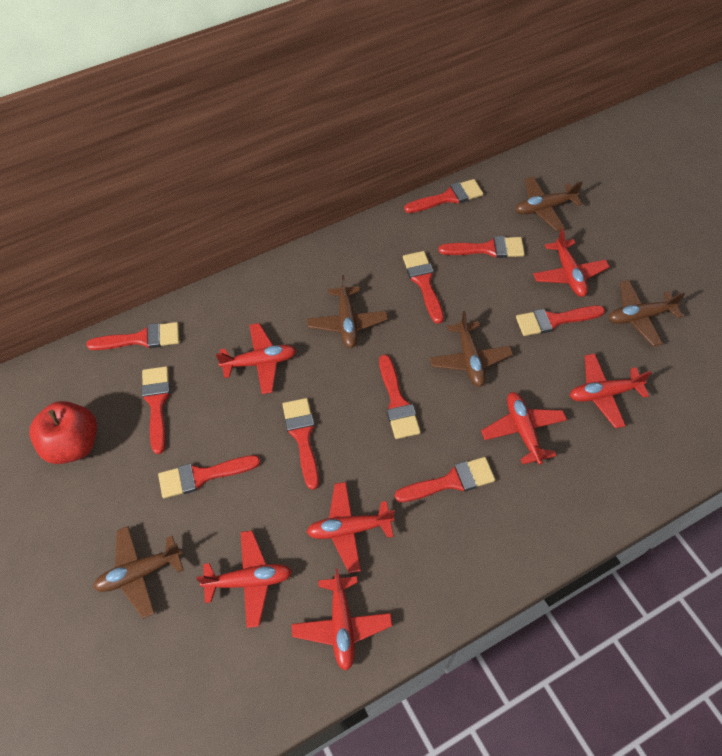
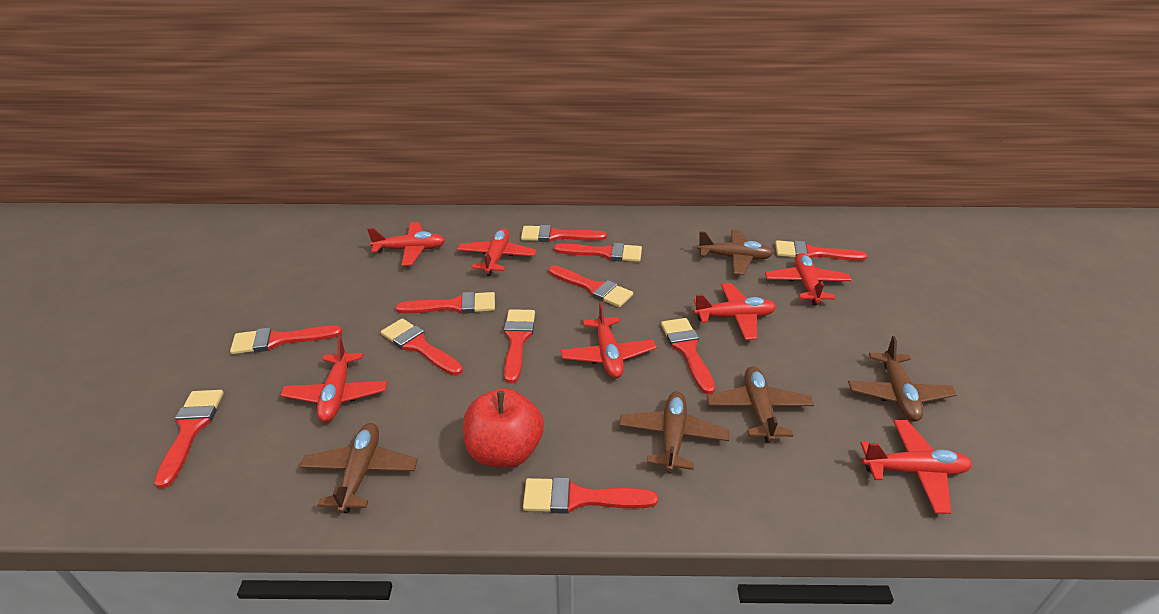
red brush: 10 -> 11

